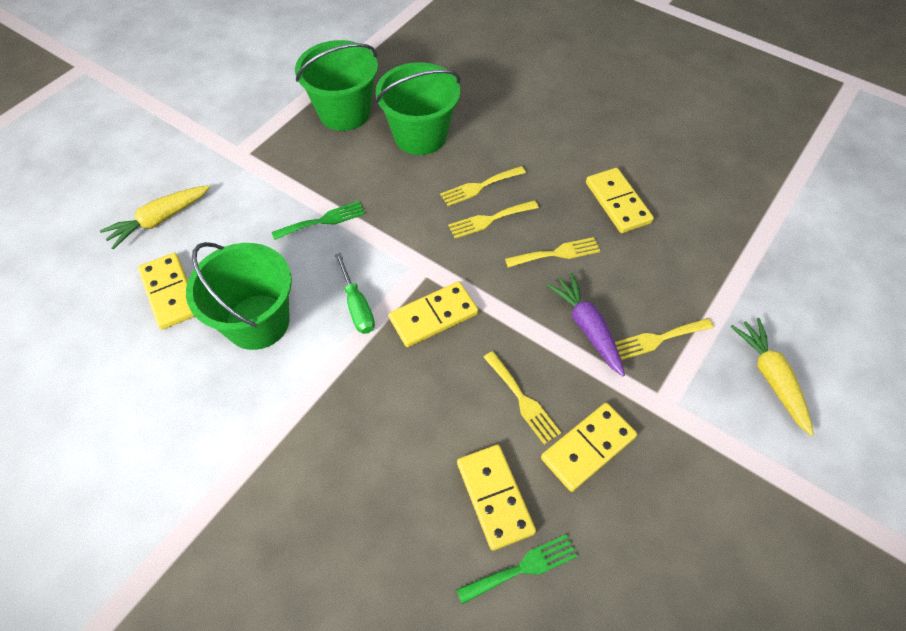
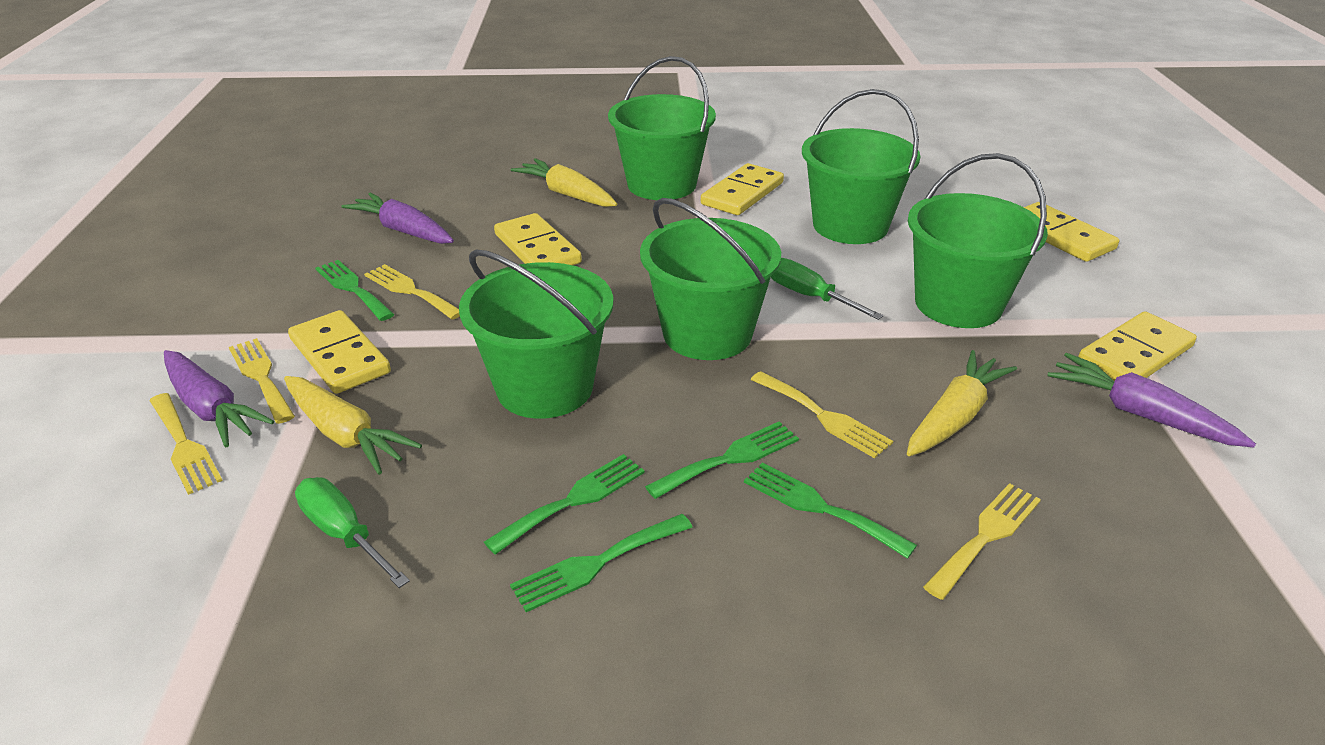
green bucket: 3 -> 5
green fork: 2 -> 5
green screwdriver: 1 -> 2
purple carrot: 1 -> 3
yellow carrot: 2 -> 3

